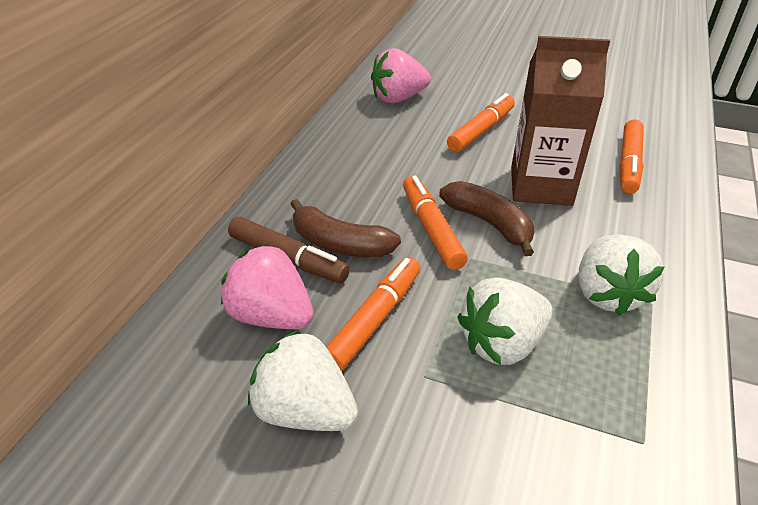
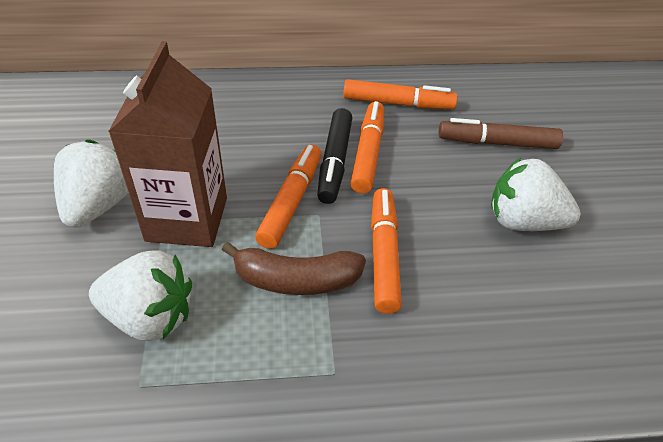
black marker: 0 -> 1
brown banana: 2 -> 1
pink strawberry: 2 -> 0

